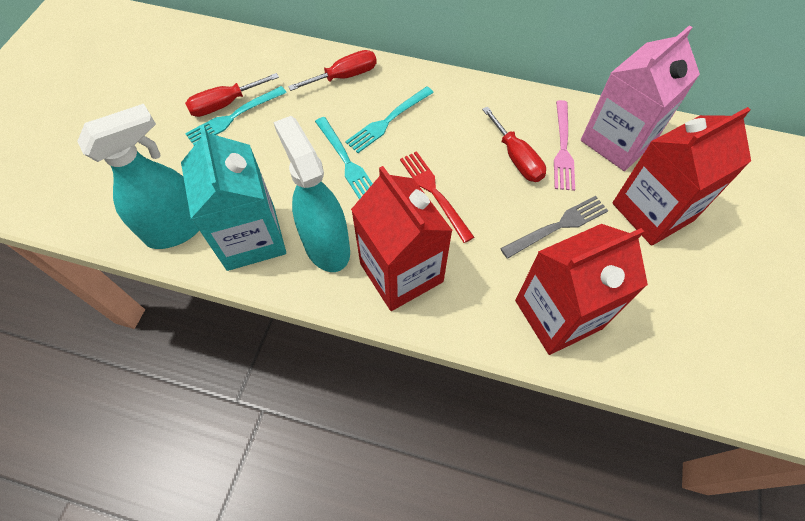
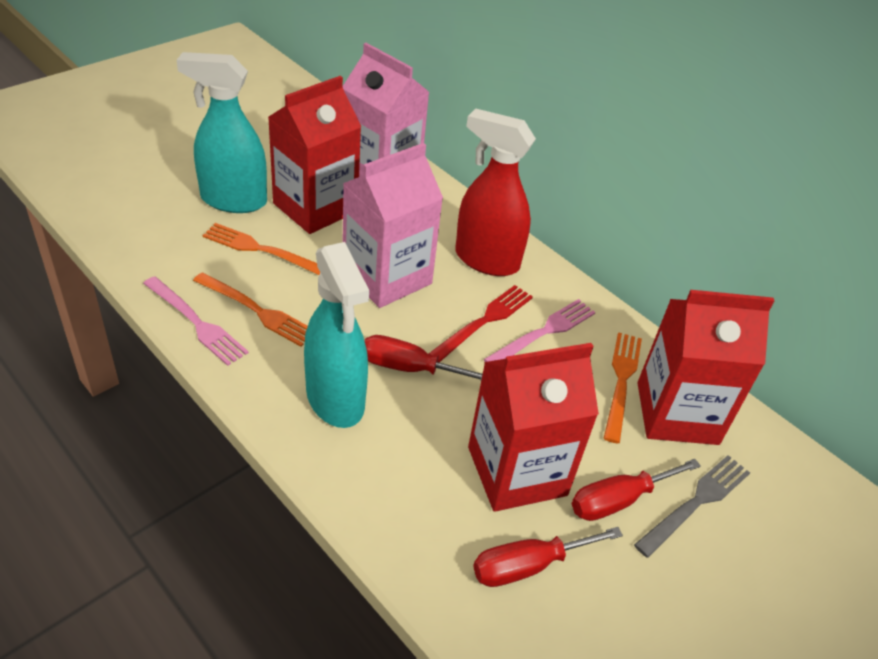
orange fork: 0 -> 3
pink carton: 1 -> 2
pink fork: 1 -> 2
red spray bottle: 0 -> 1
turquoise carton: 1 -> 0
turquoise fork: 3 -> 0

